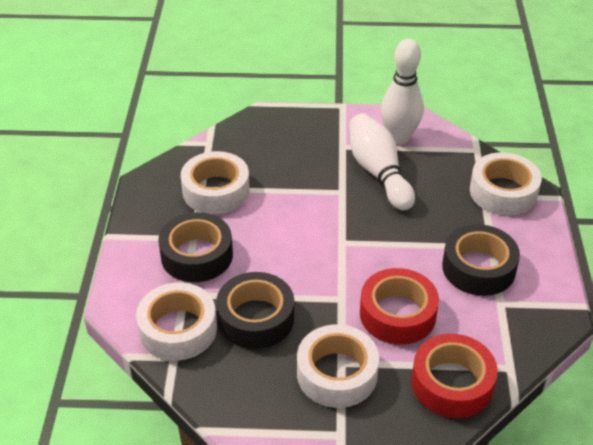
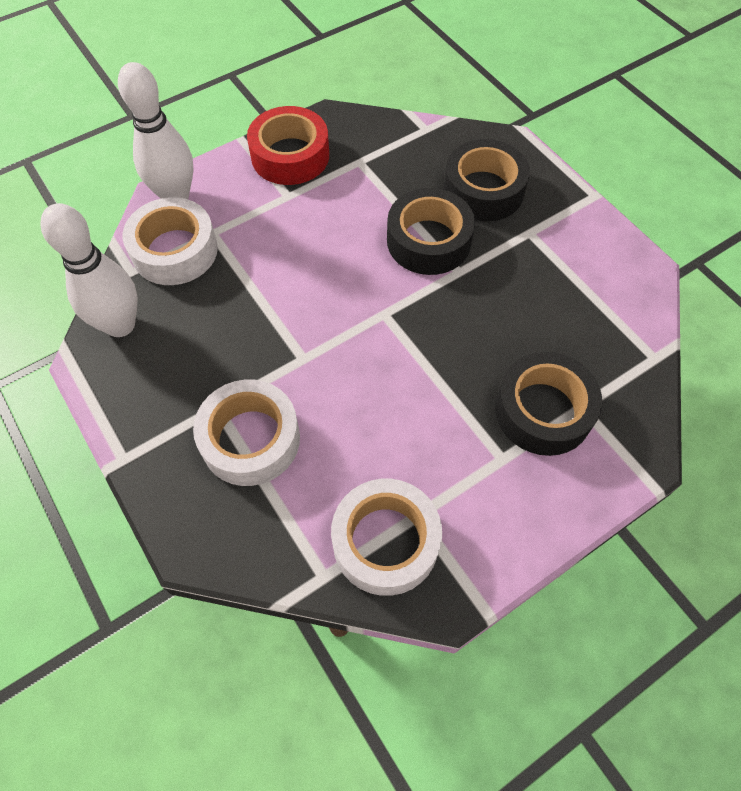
red tape: 2 -> 1
white tape: 4 -> 3

